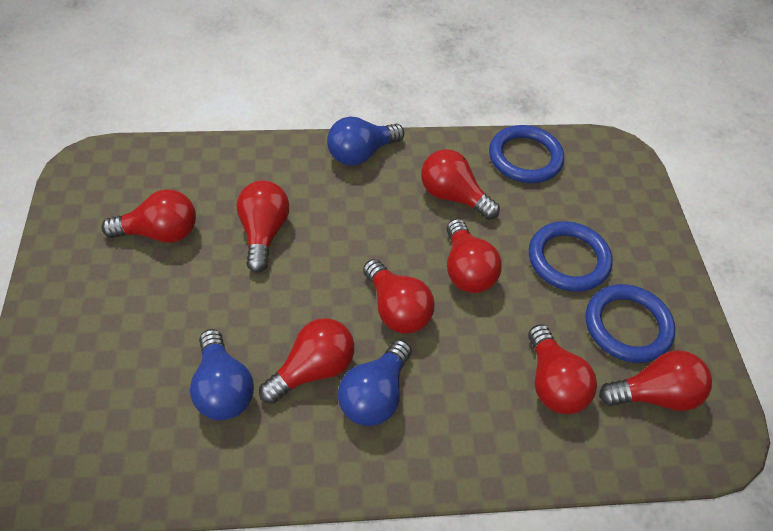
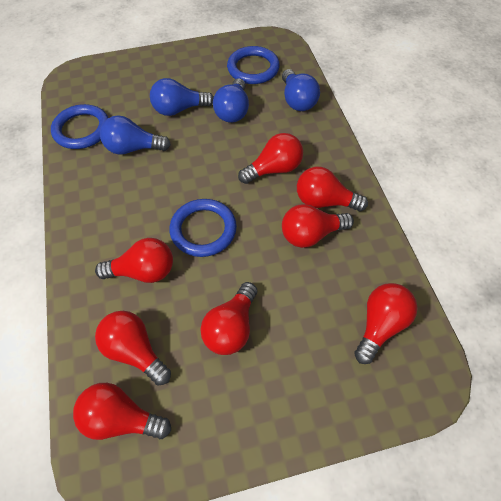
blue light bulb: 3 -> 4

